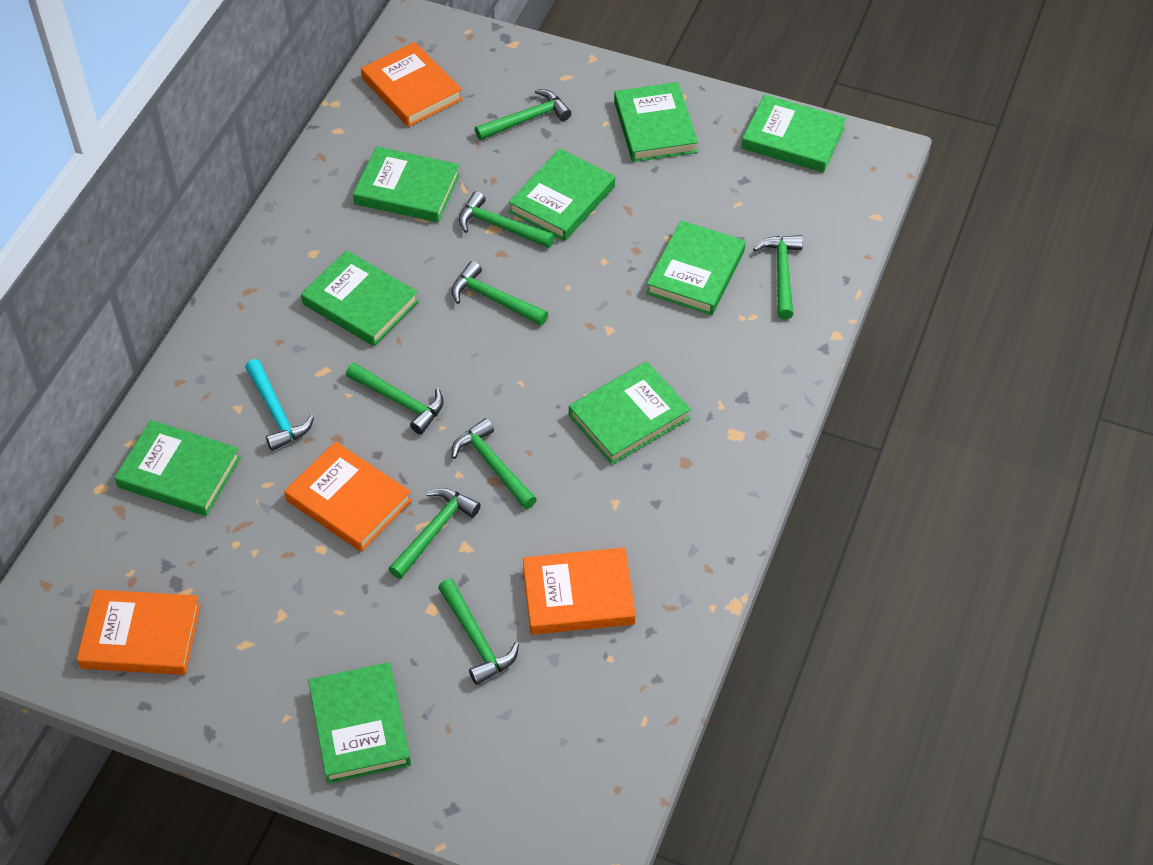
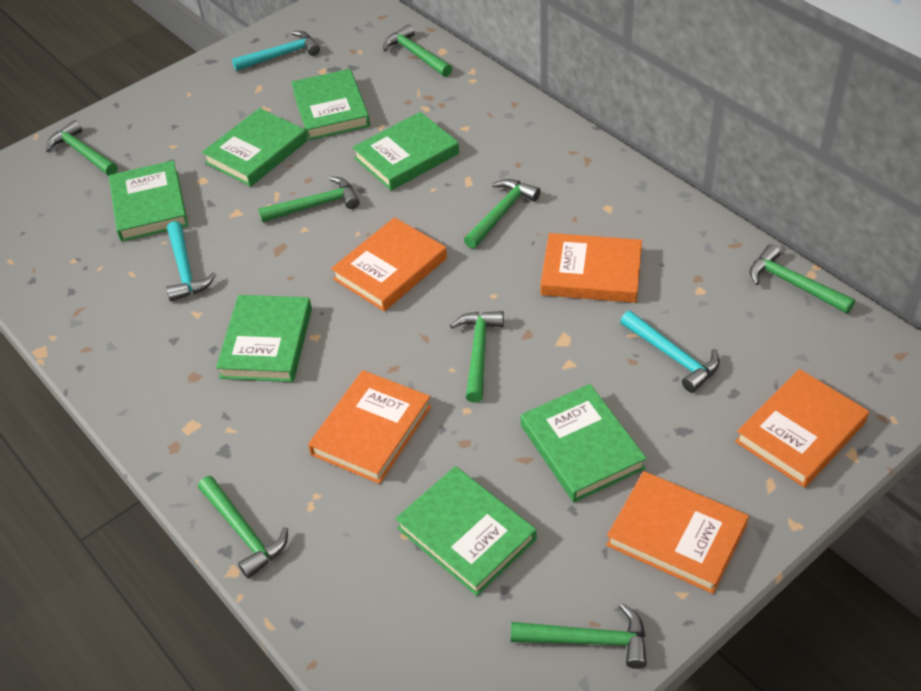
green book: 9 -> 7
orange book: 4 -> 5
turquoise hammer: 1 -> 3

